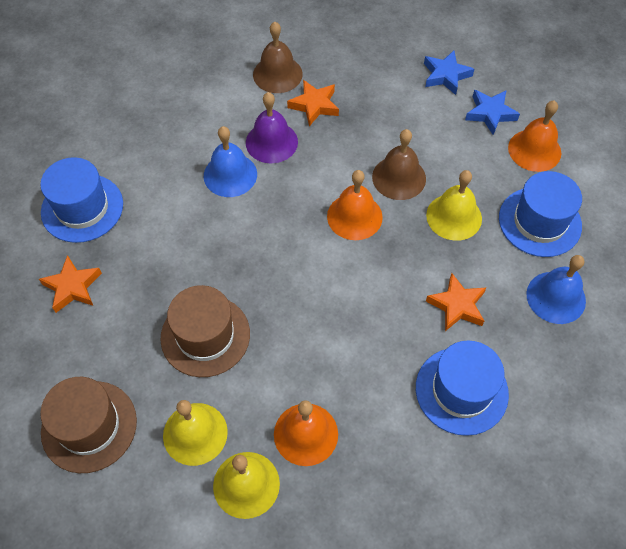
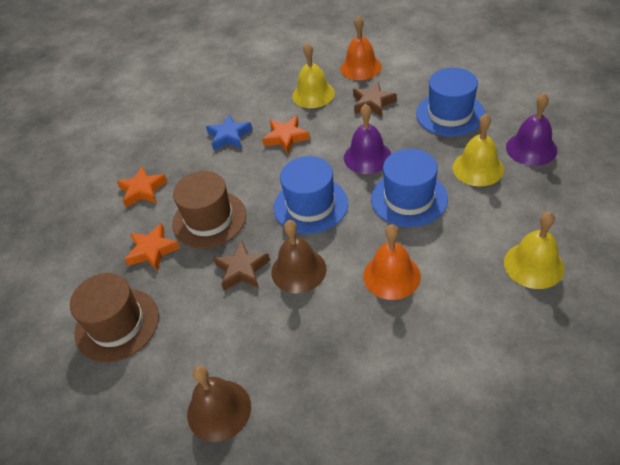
blue bell: 2 -> 0
blue star: 2 -> 1
brown star: 0 -> 2
orange bell: 3 -> 2
purple bell: 1 -> 2

